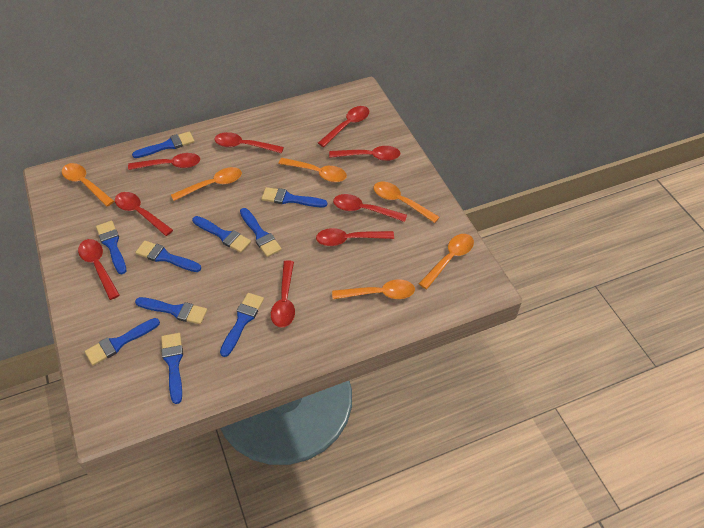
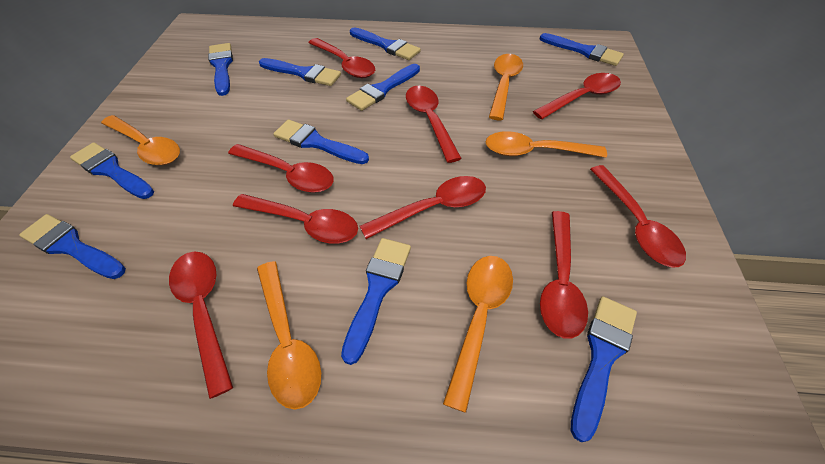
orange spoon: 6 -> 5

